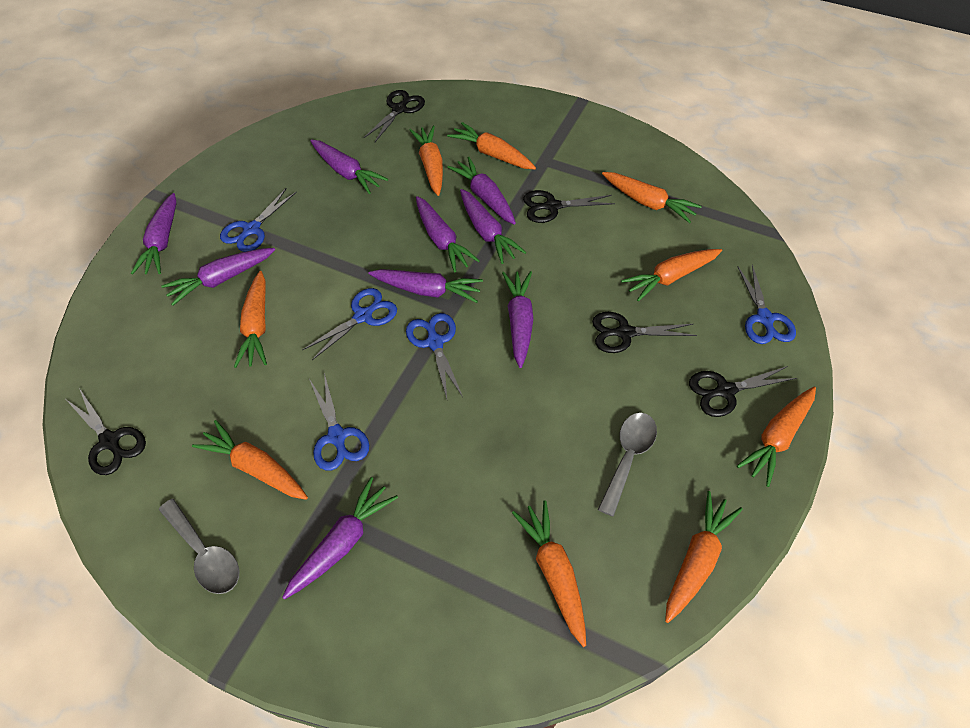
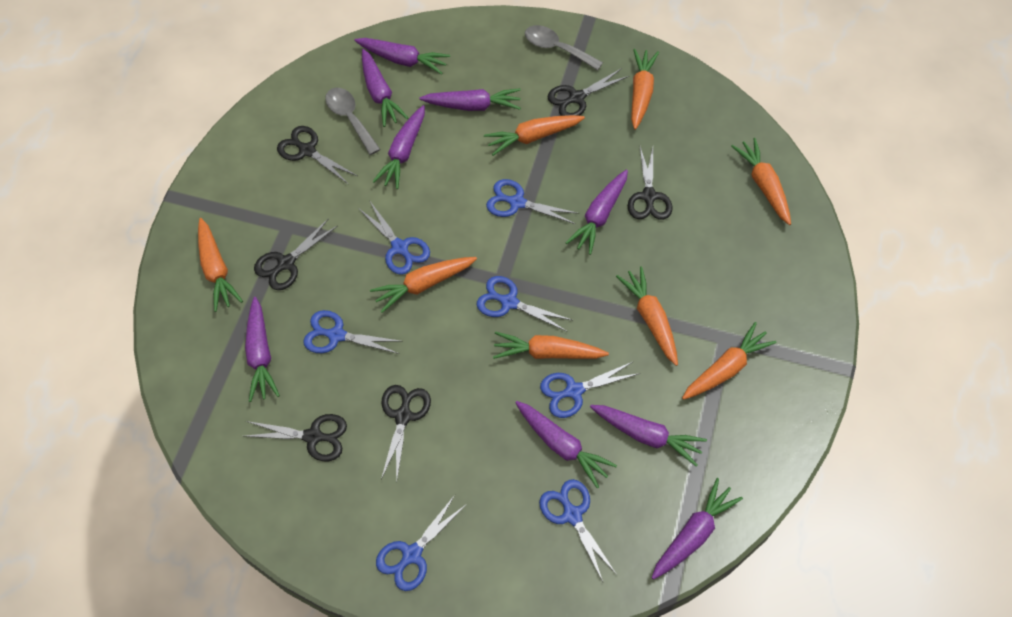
black scissors: 5 -> 6
blue scissors: 5 -> 7
orange carrot: 9 -> 8

